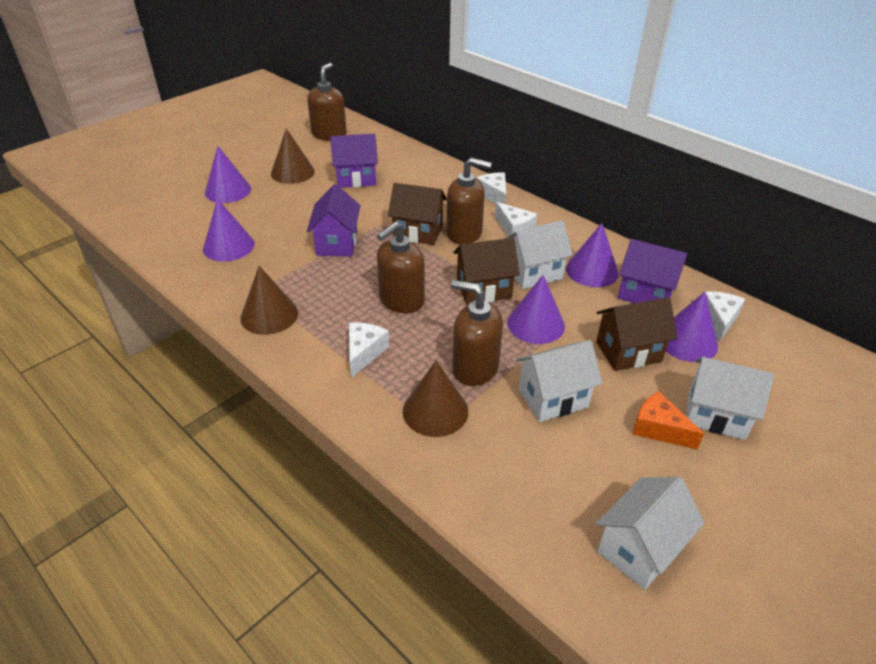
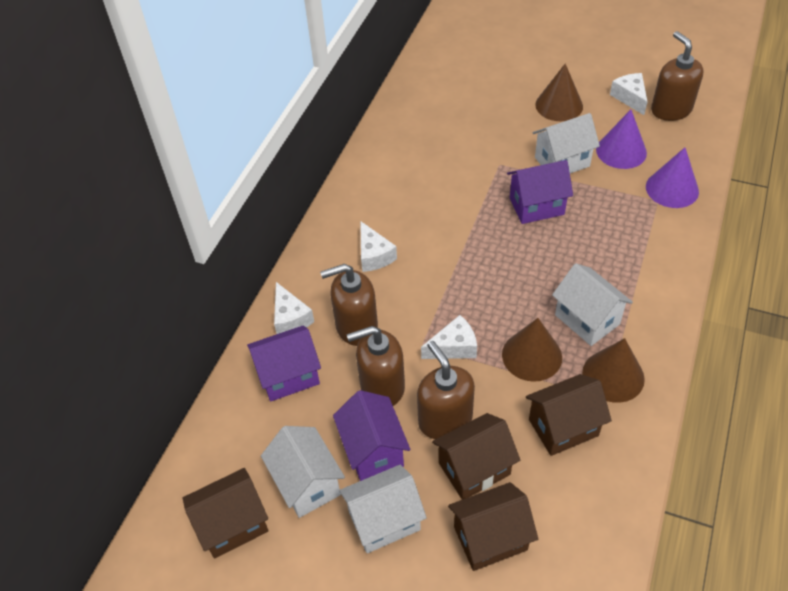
brown house: 3 -> 4
orange cheese: 1 -> 0
purple cone: 5 -> 2

